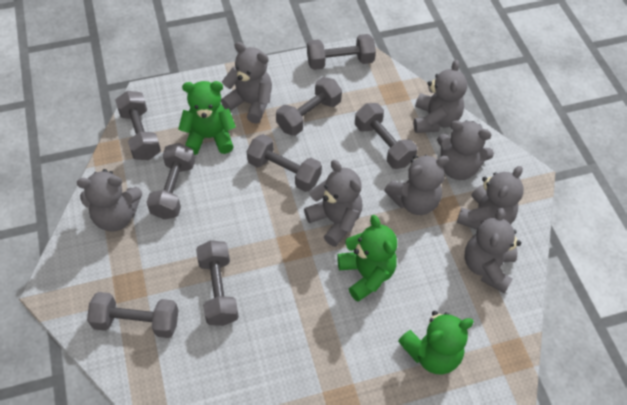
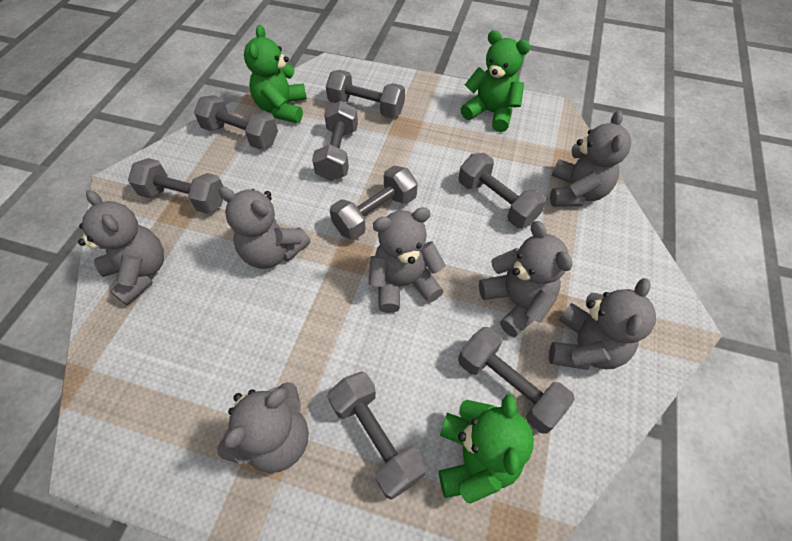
grey teddy bear: 8 -> 7

